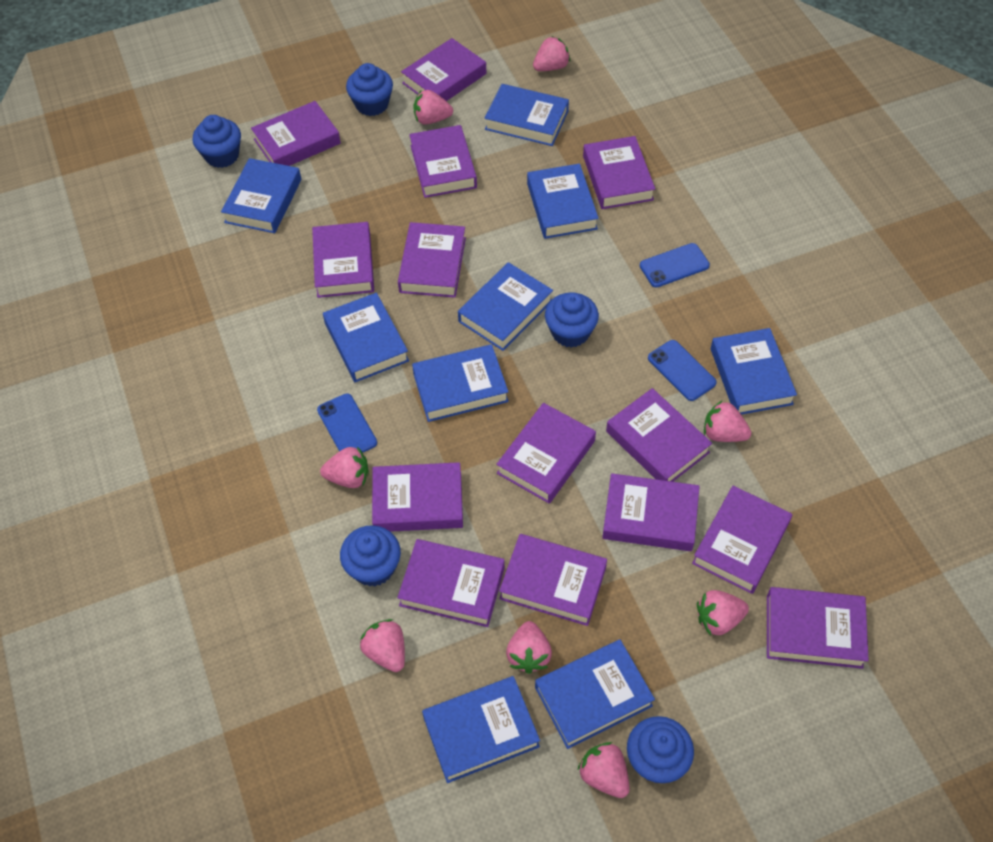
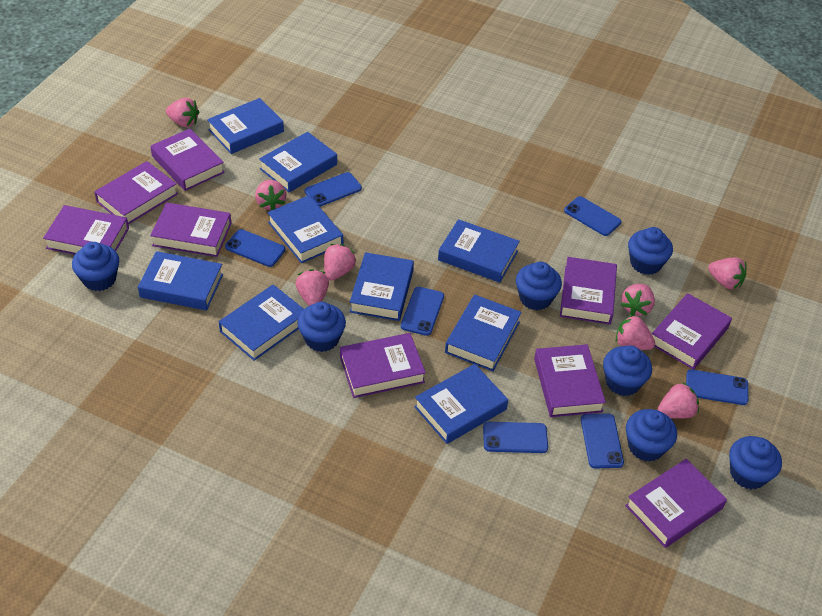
blue cupcake: 5 -> 7
blue phone: 3 -> 7
purple book: 14 -> 9

